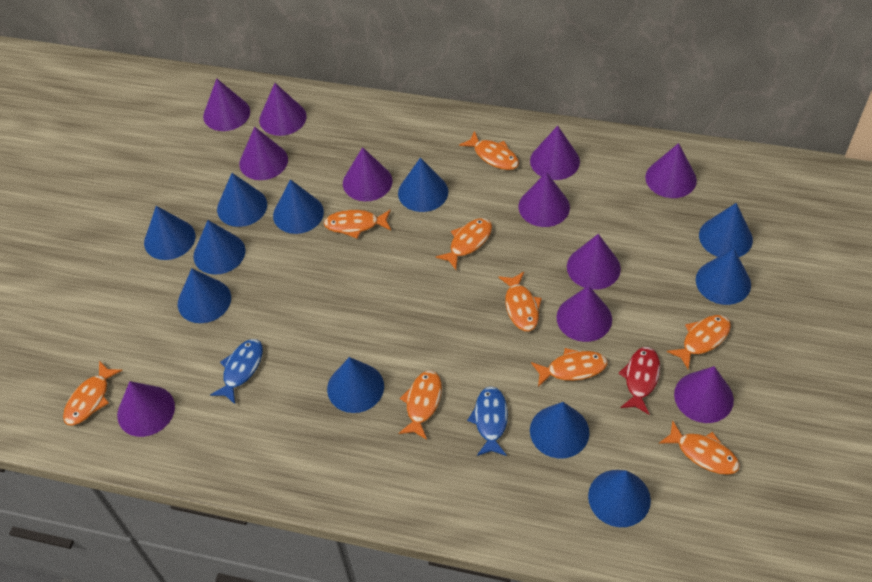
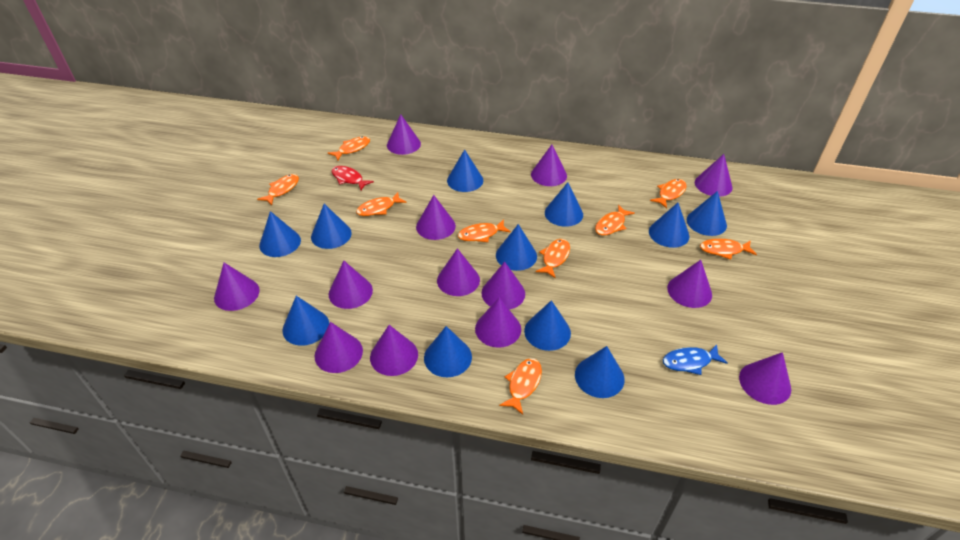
blue fish: 2 -> 1
purple cone: 11 -> 13

